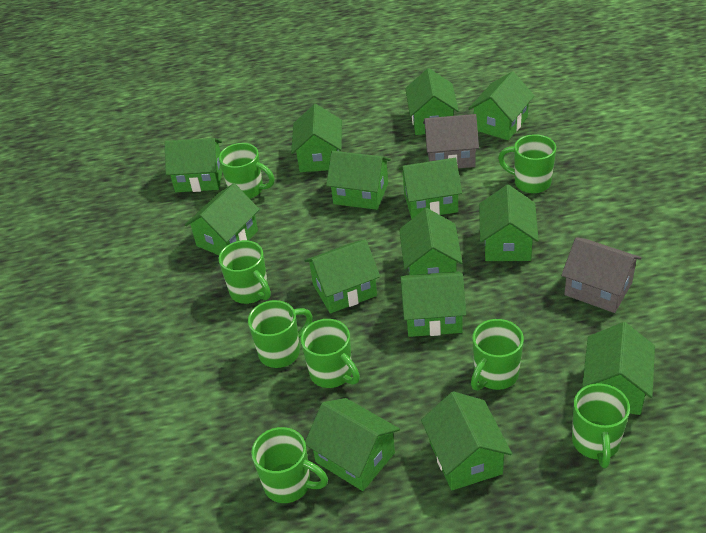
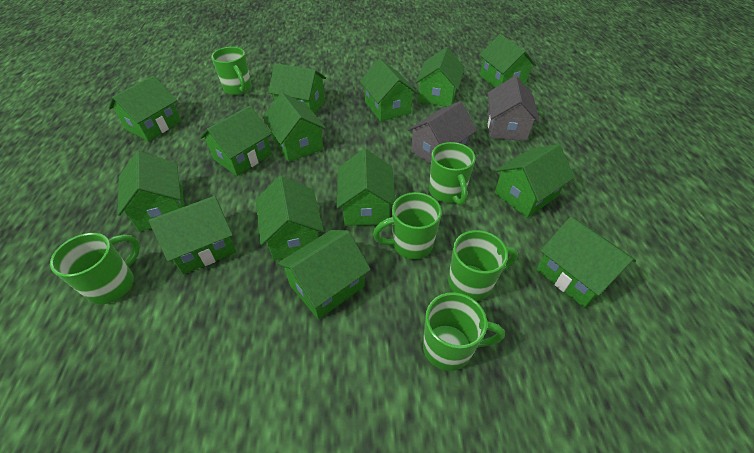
green mug: 8 -> 6

